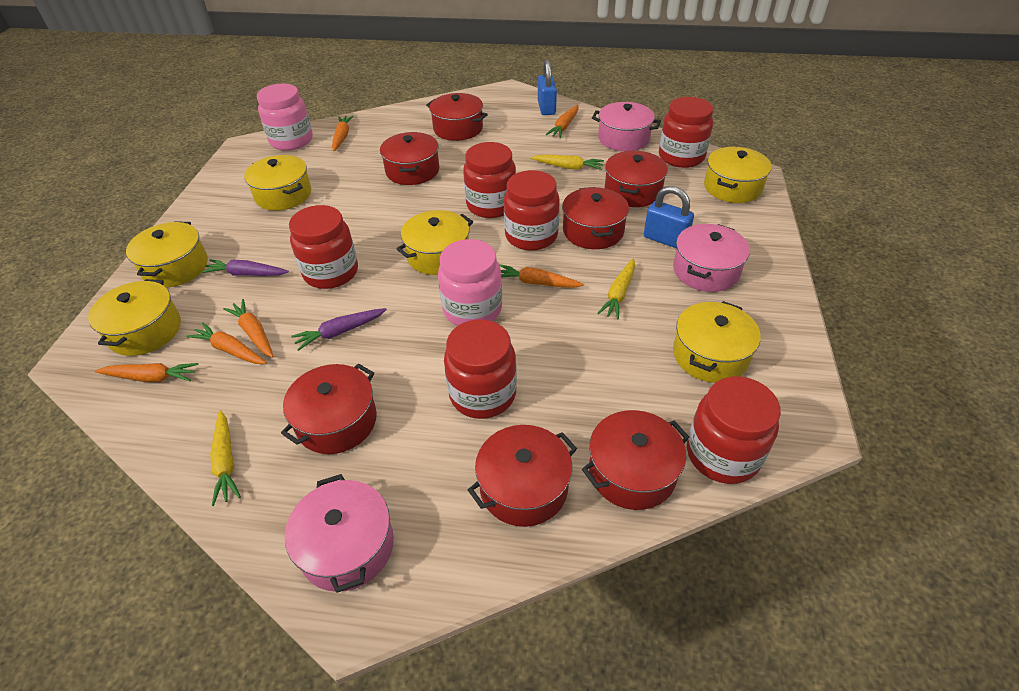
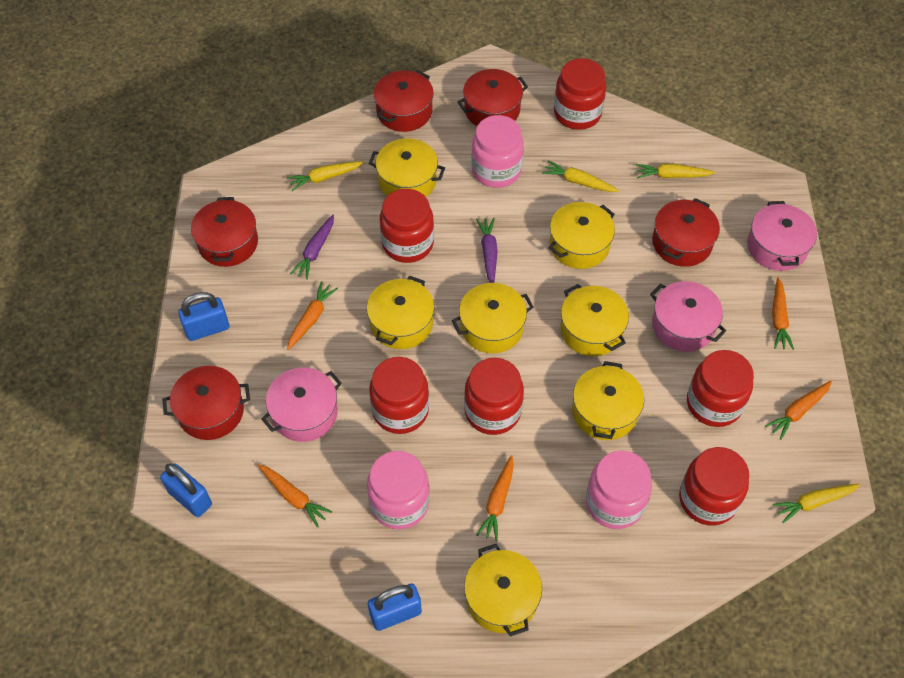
blue padlock: 2 -> 3
orange carrot: 6 -> 5
pink jar: 2 -> 3
red pot: 7 -> 5
yellow carrot: 3 -> 4
yellow pot: 6 -> 7

